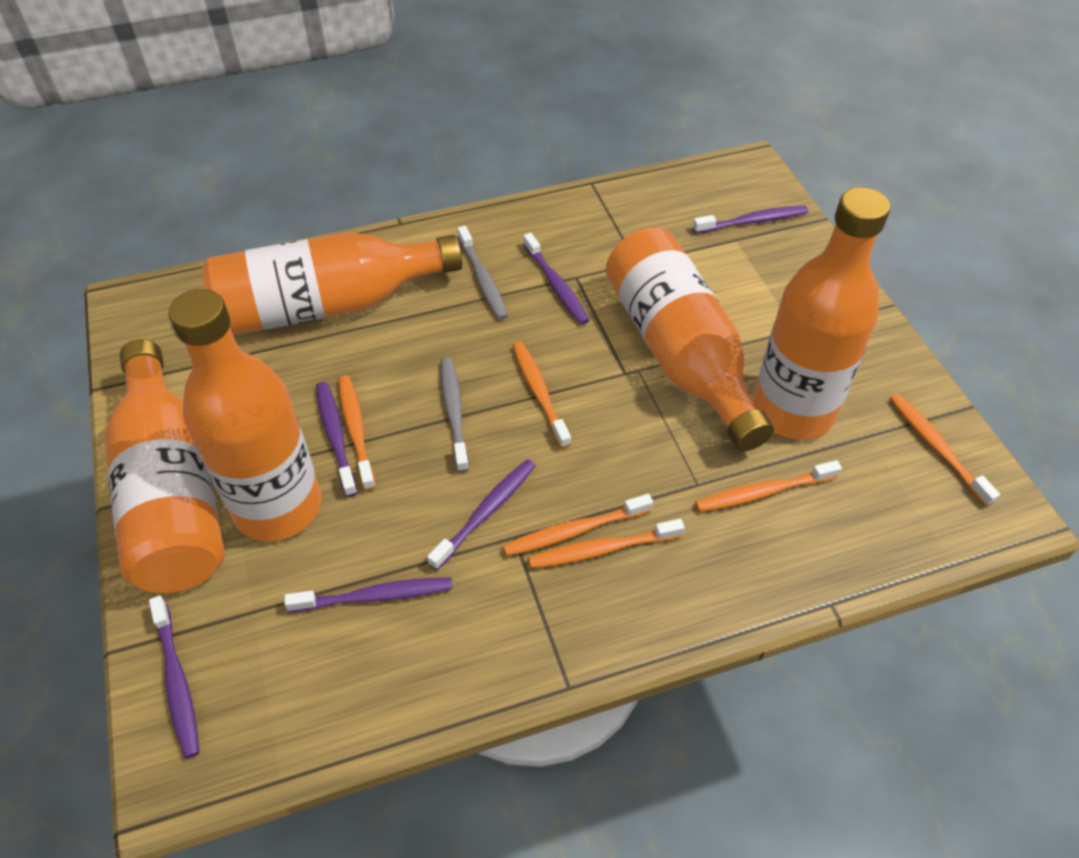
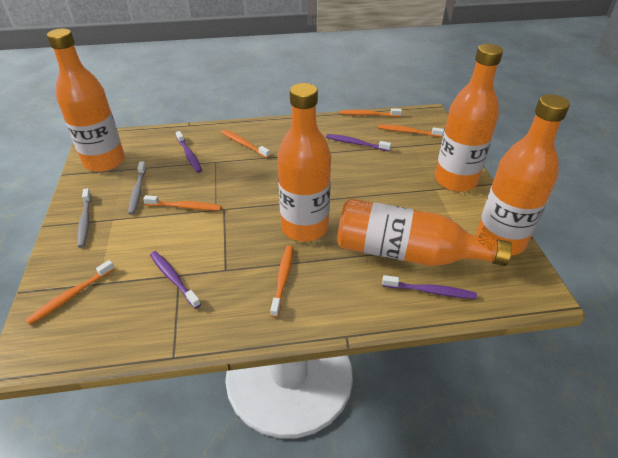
purple toothbrush: 6 -> 4

